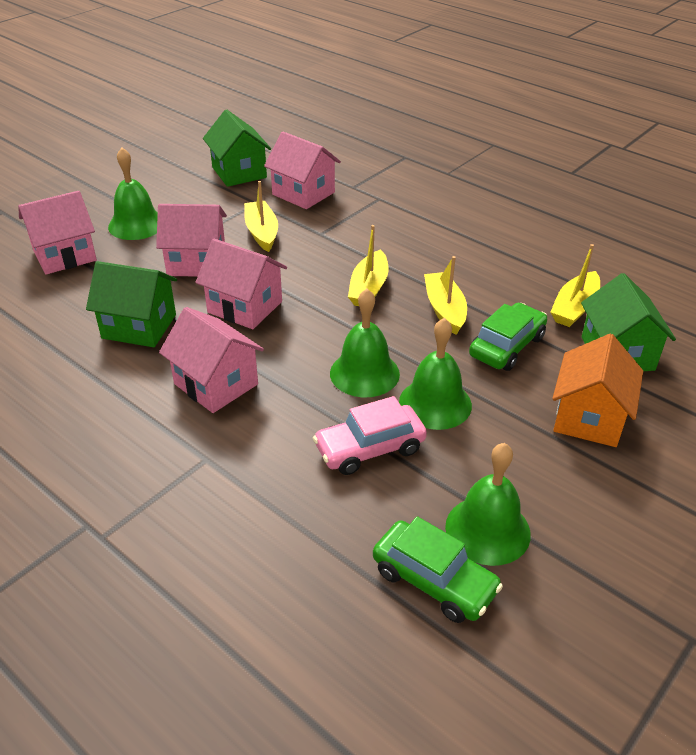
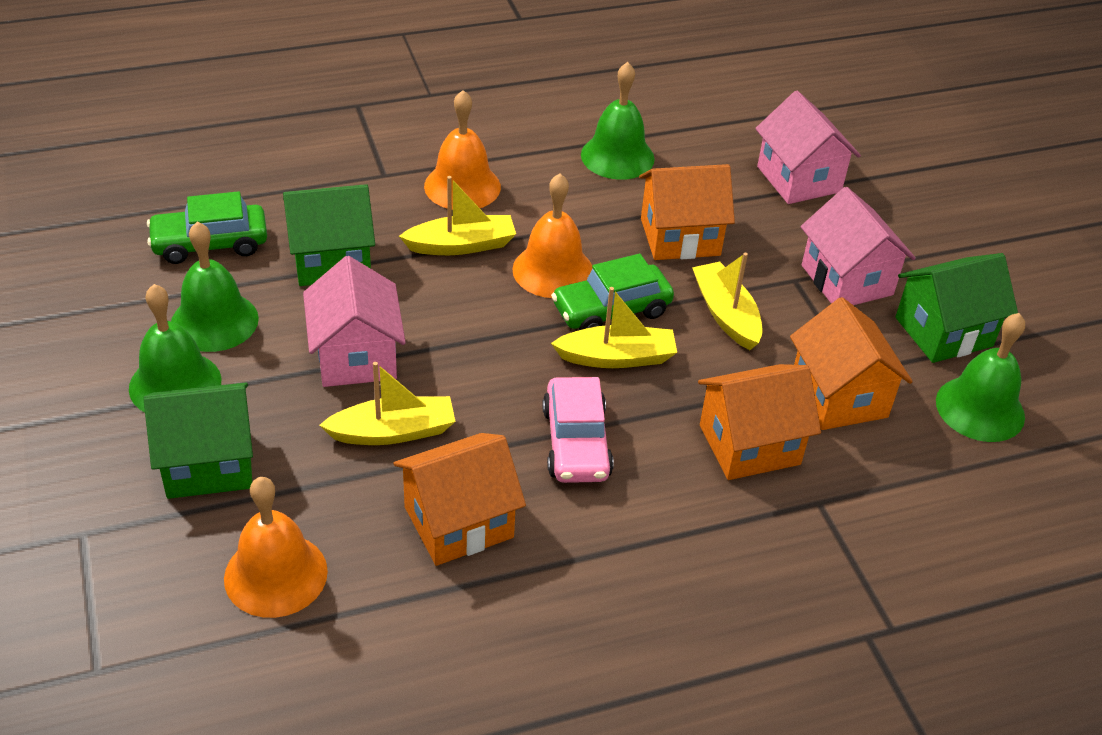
orange bell: 0 -> 3
orange house: 1 -> 4
pink house: 5 -> 3

